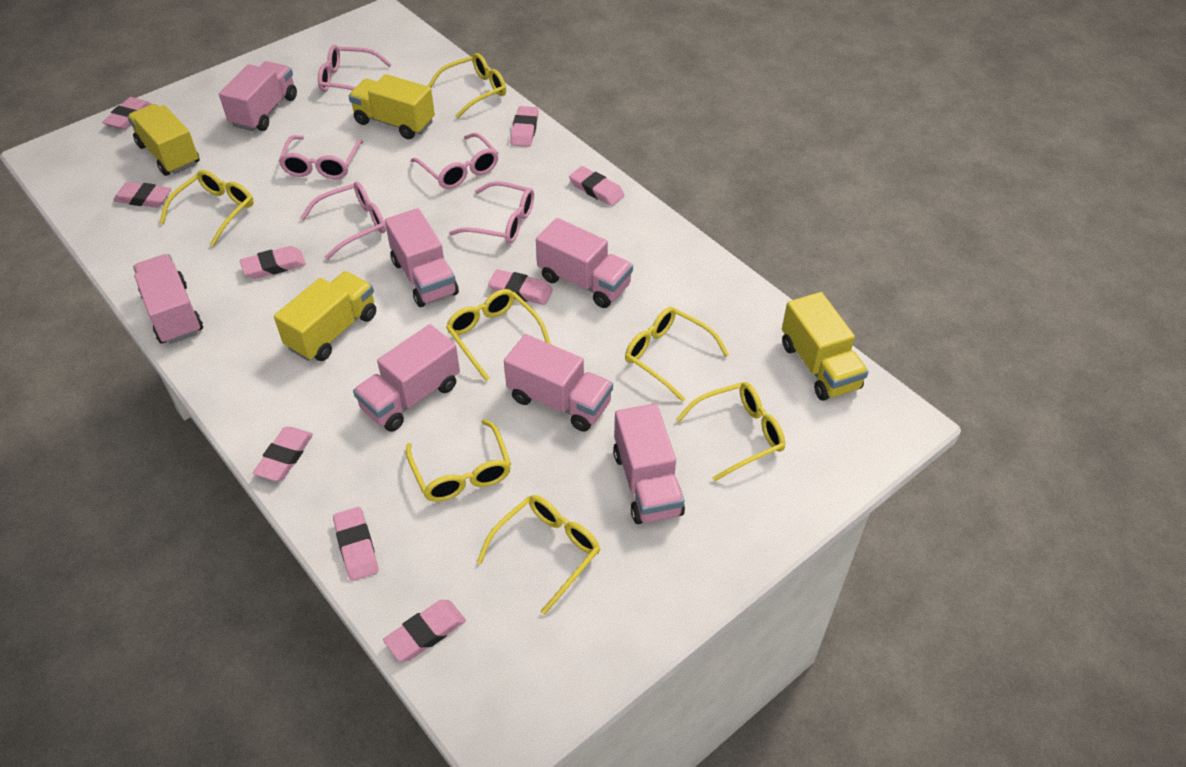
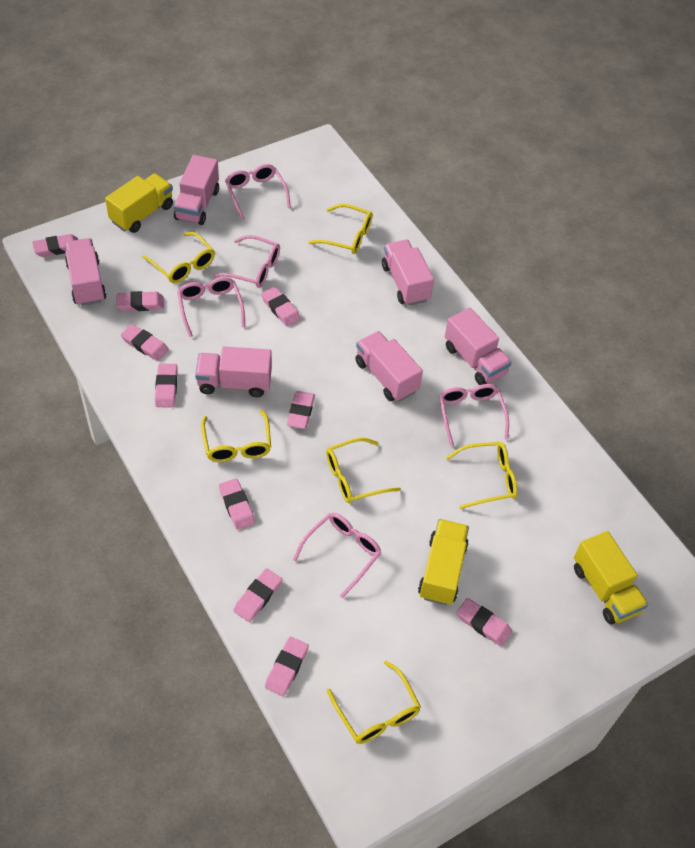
pink eraser: 9 -> 10
pink truck: 7 -> 6
yellow glasses: 7 -> 6
yellow truck: 4 -> 3

